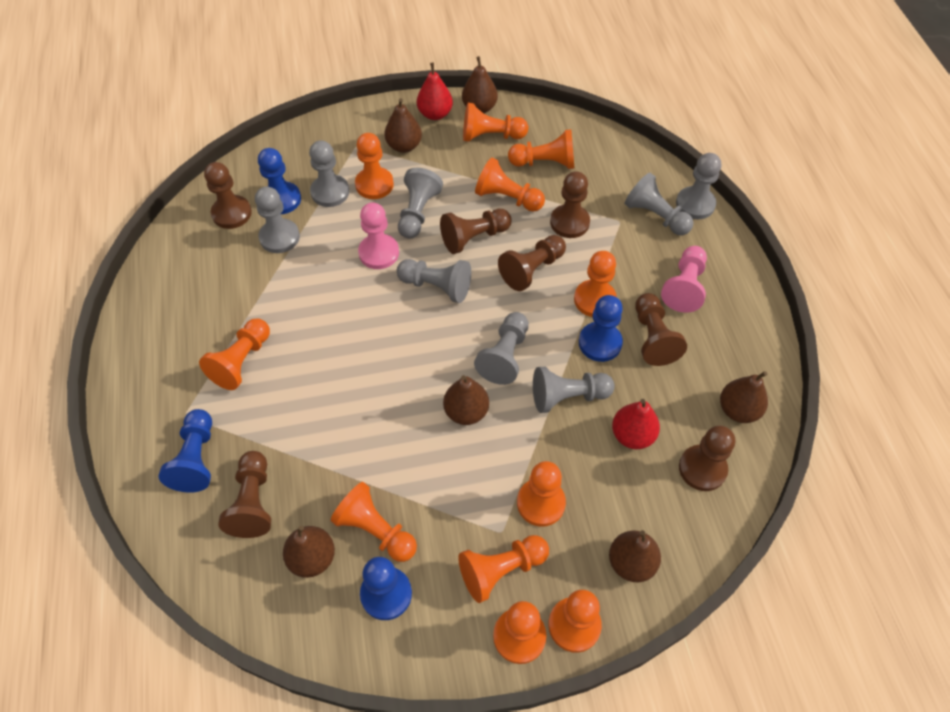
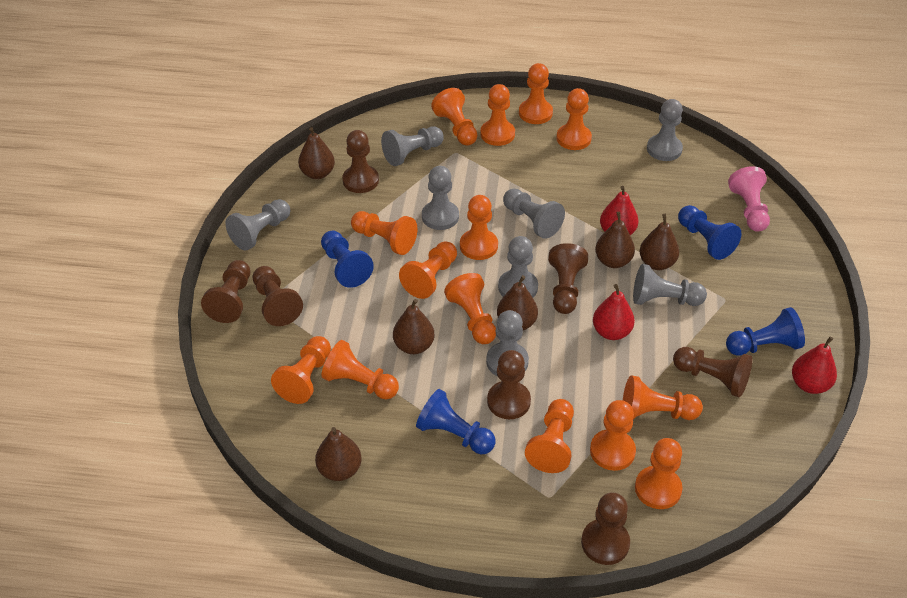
orange pawn: 11 -> 14
pink pawn: 2 -> 1
red pear: 2 -> 3

